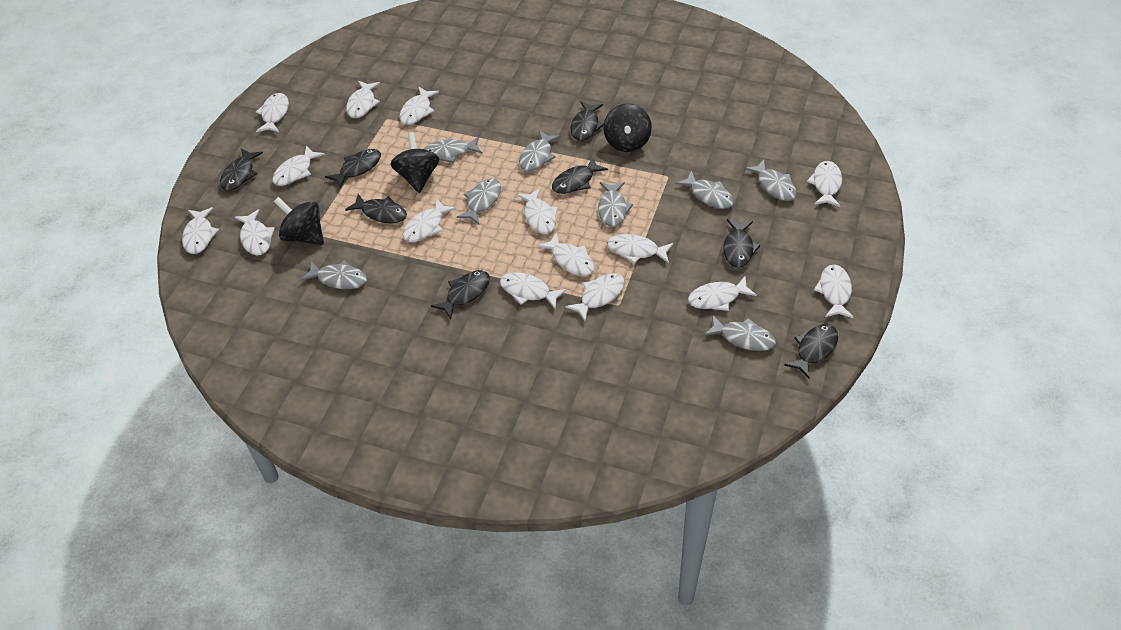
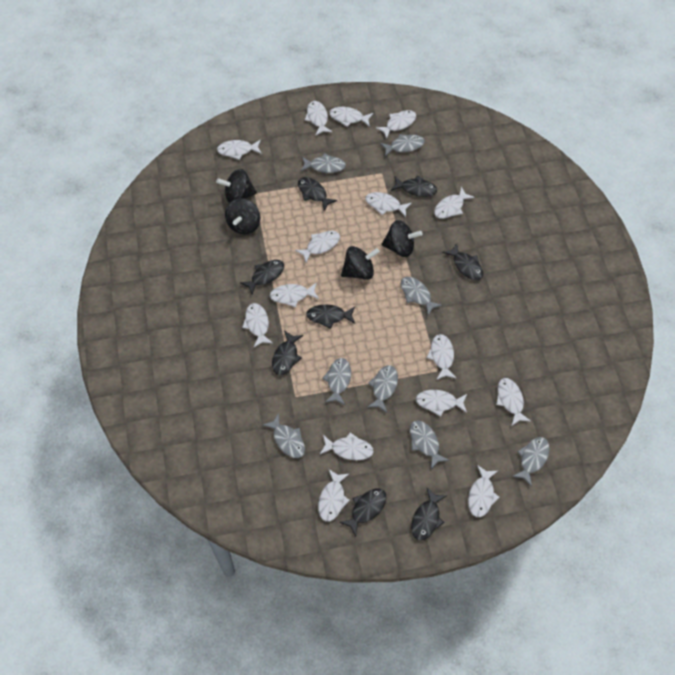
black spinning top: 3 -> 4

